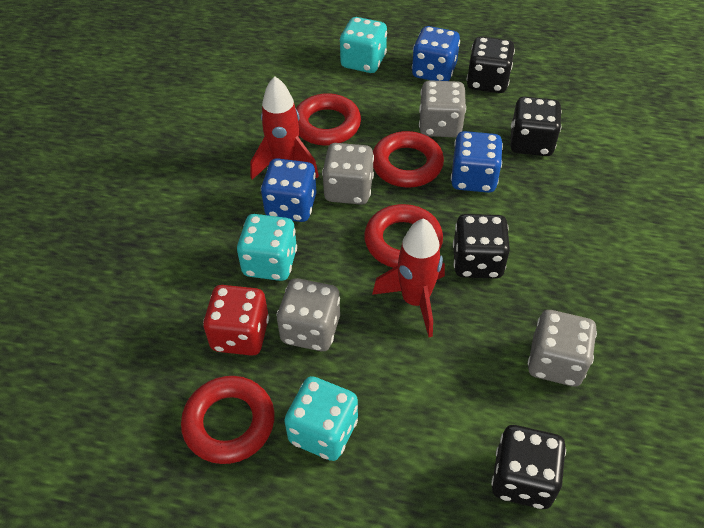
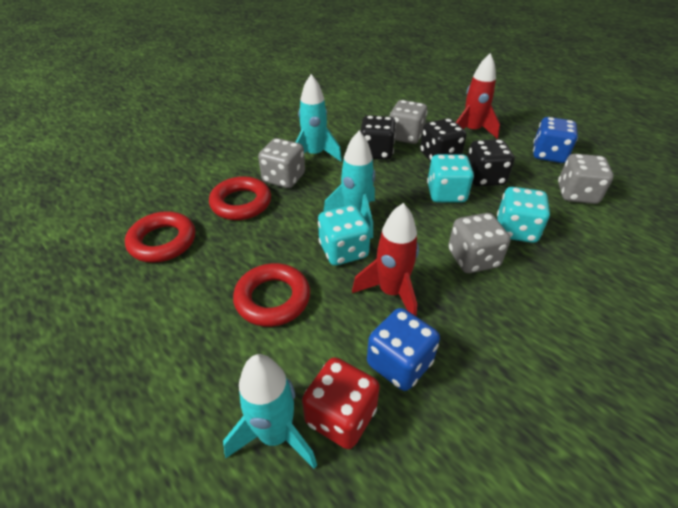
black dice: 4 -> 3
blue dice: 3 -> 2
red ring: 4 -> 3
turquoise rocket: 0 -> 3

